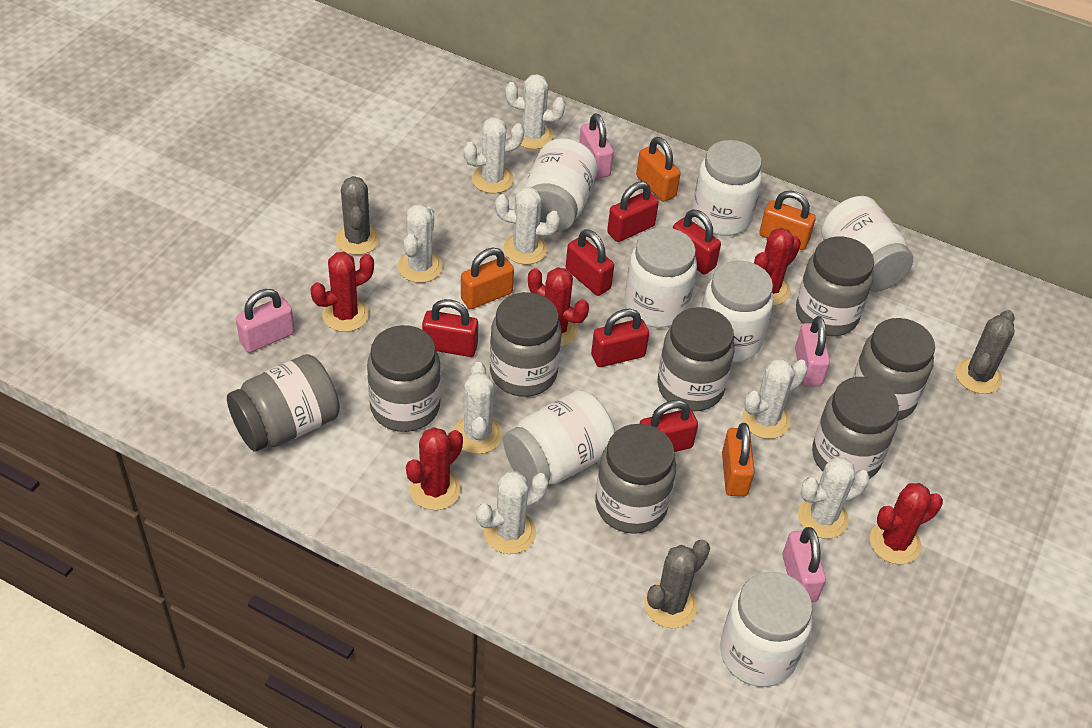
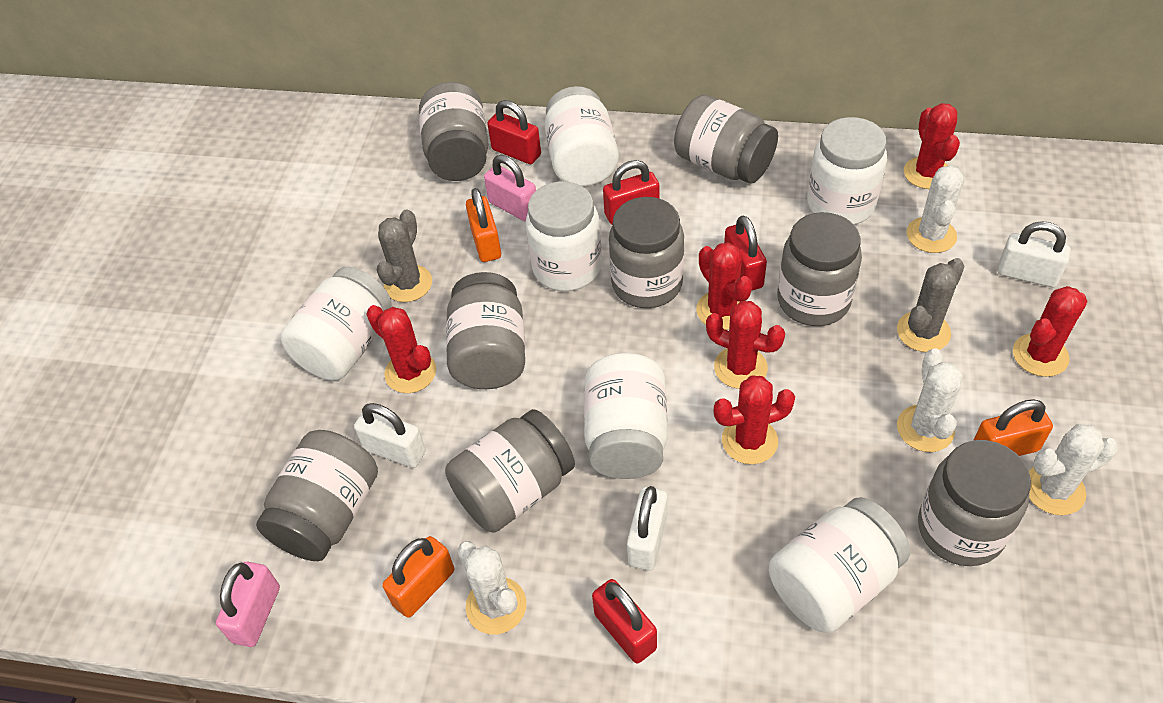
grey cactus: 3 -> 2
orange padlock: 4 -> 3
pink padlock: 4 -> 2
red cactus: 5 -> 6
red padlock: 6 -> 4
white cactus: 8 -> 4
white jar: 7 -> 6
white padlock: 0 -> 3

